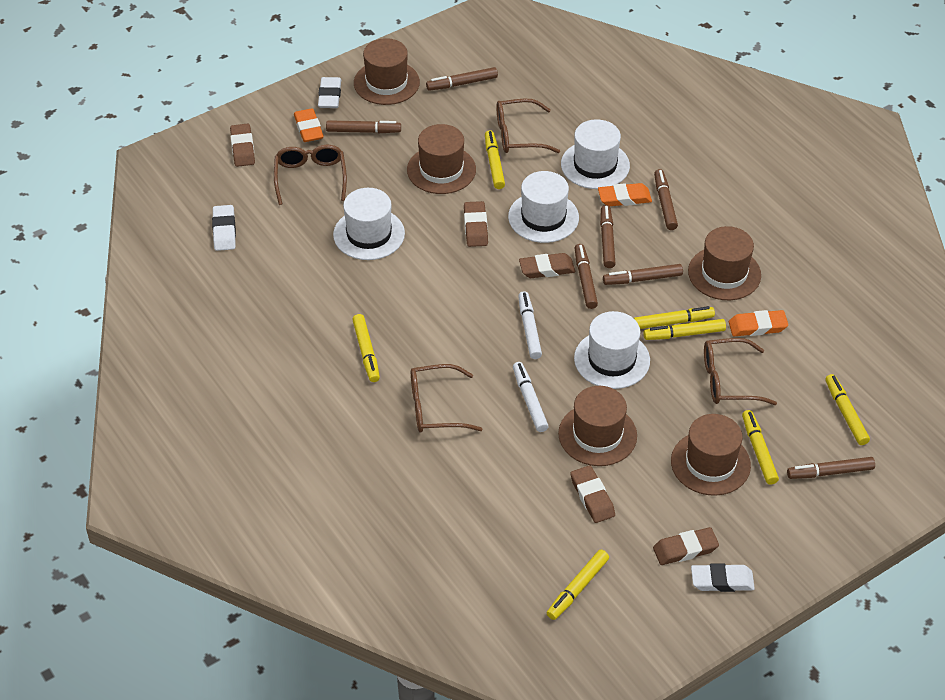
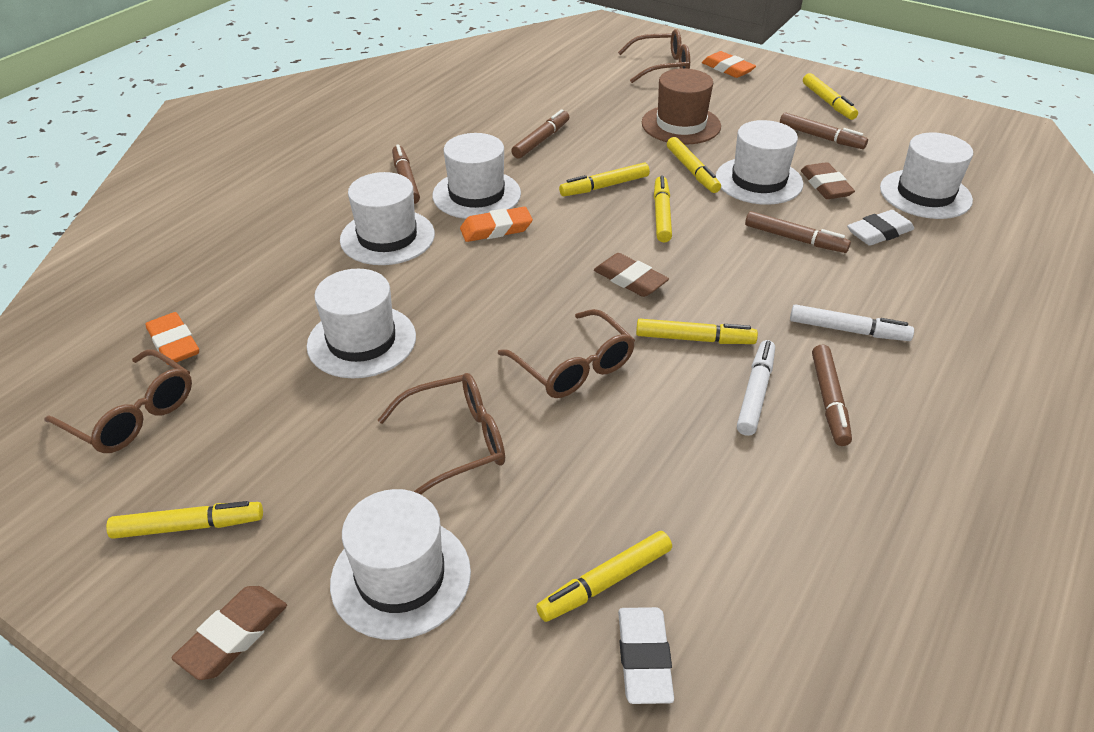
brown eraser: 5 -> 3
brown hat: 5 -> 1
brown marker: 7 -> 5
white eraser: 3 -> 2
white hat: 4 -> 6

